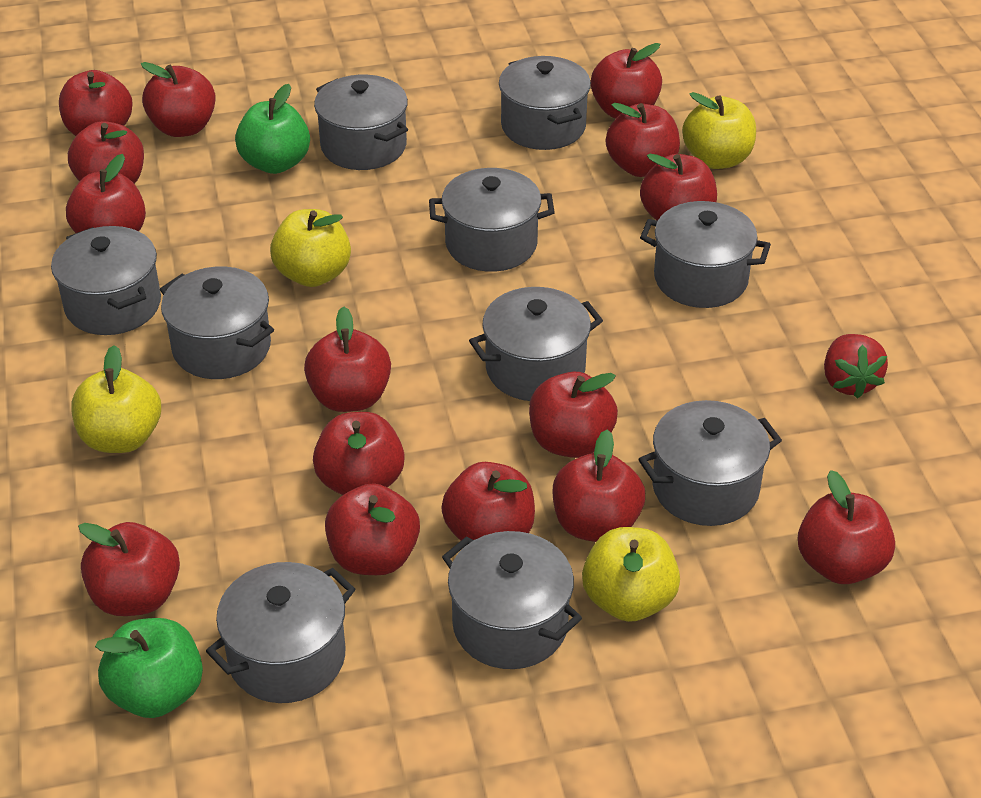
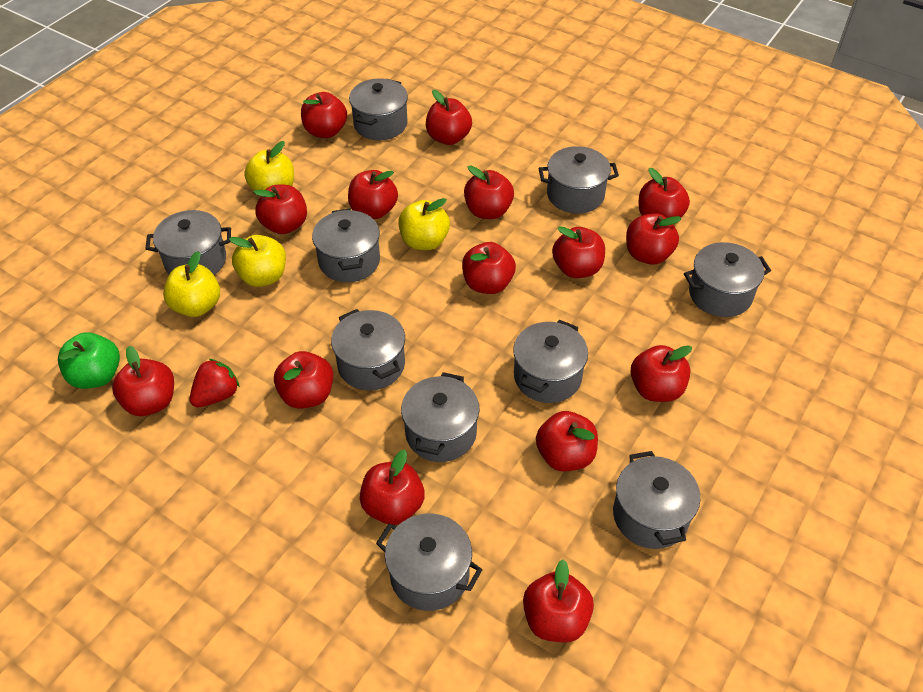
green apple: 2 -> 1

